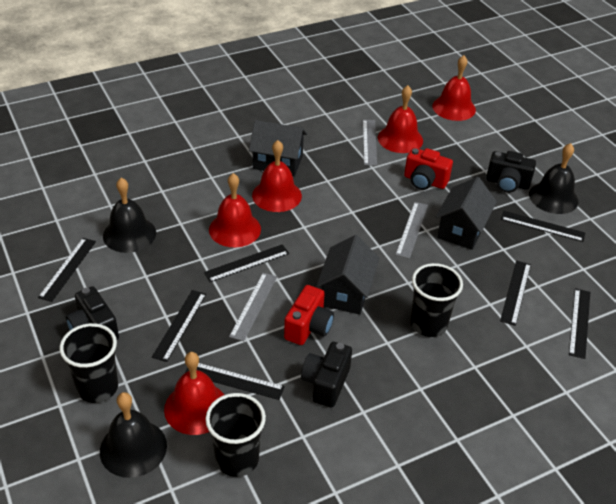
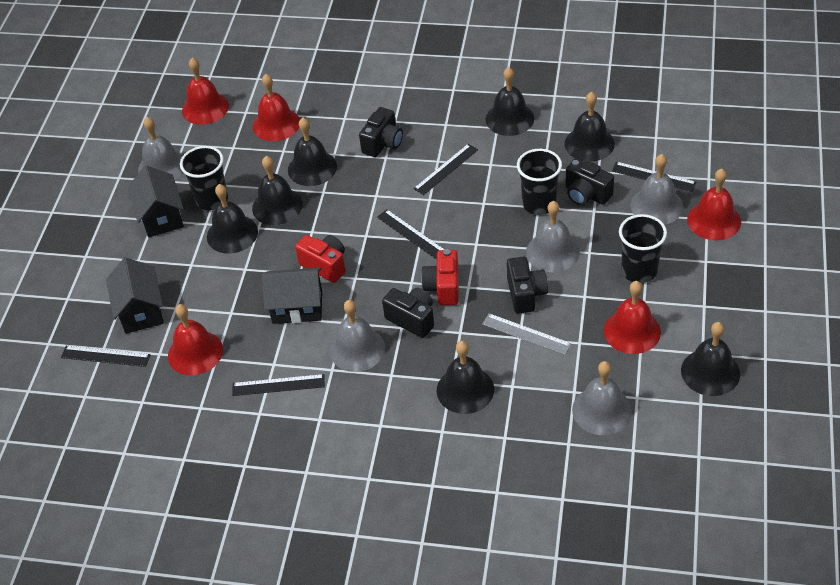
black bell: 3 -> 7
black camera: 3 -> 4
black ruler: 7 -> 5
grey bell: 0 -> 5
grey ruler: 3 -> 1

